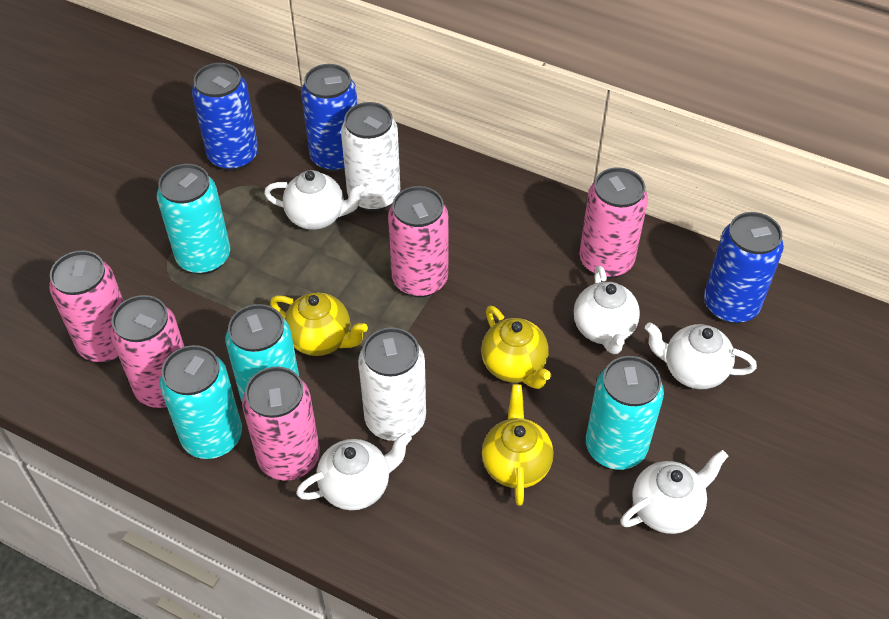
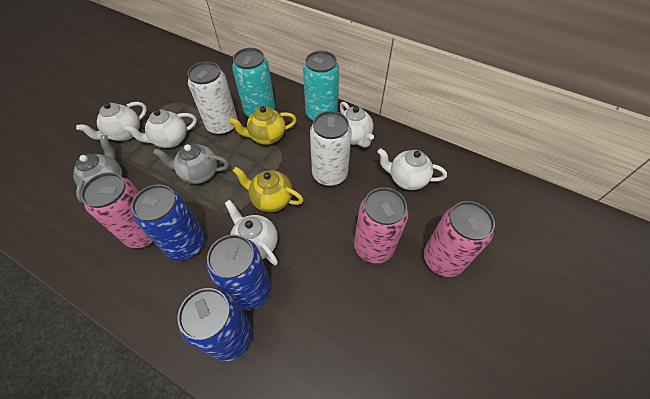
grey teapot: 0 -> 2
pink can: 5 -> 3
turquoise can: 4 -> 2
yellow teapot: 3 -> 2

